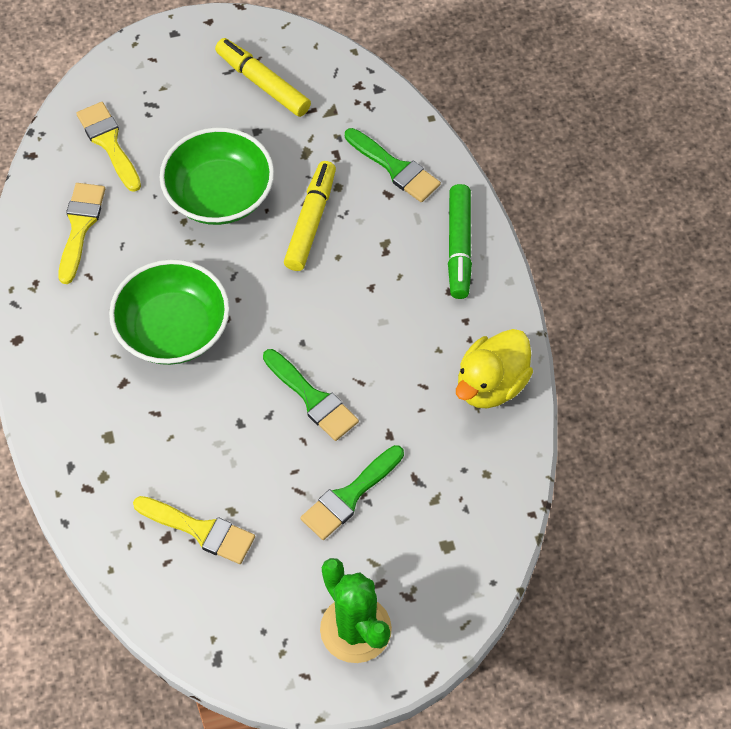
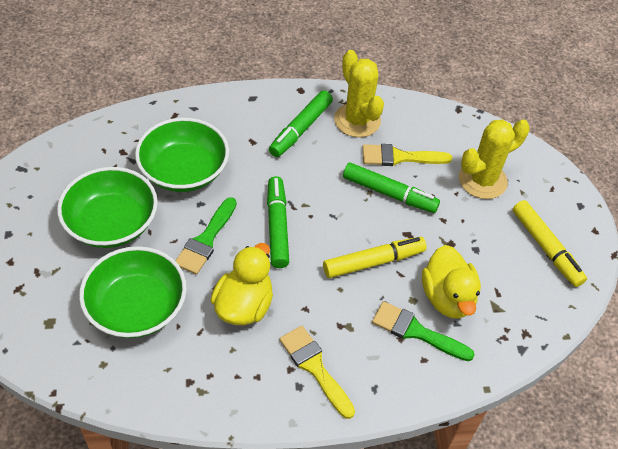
green bowl: 2 -> 3
green brush: 3 -> 2
green cactus: 1 -> 0
green marker: 1 -> 3
yellow brush: 3 -> 2
yellow cactus: 0 -> 2
yellow duck: 1 -> 2

